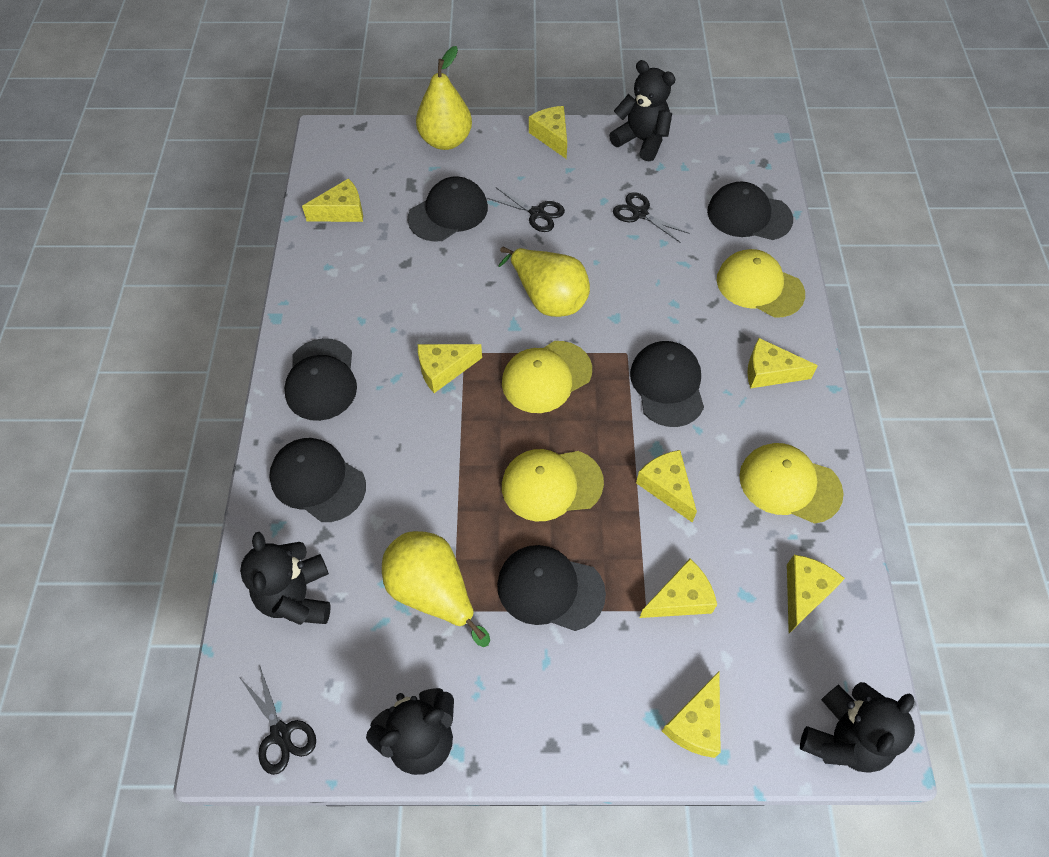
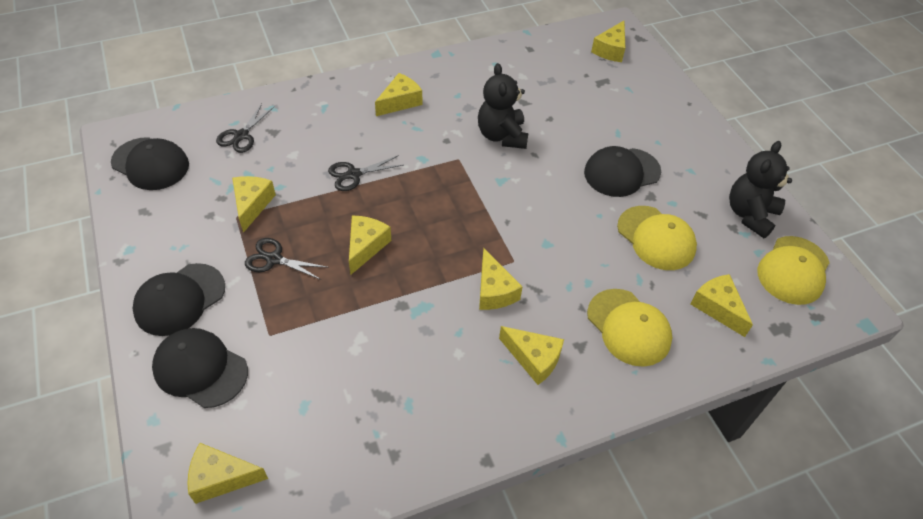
black cap: 6 -> 4
black teddy bear: 4 -> 2
yellow cap: 4 -> 3
yellow pear: 3 -> 0

